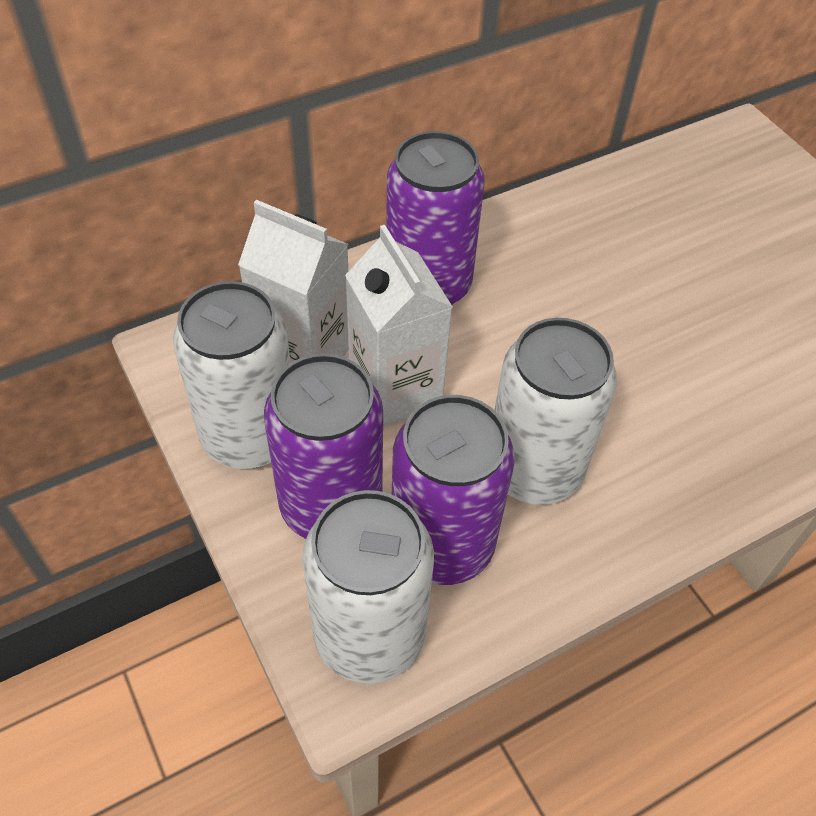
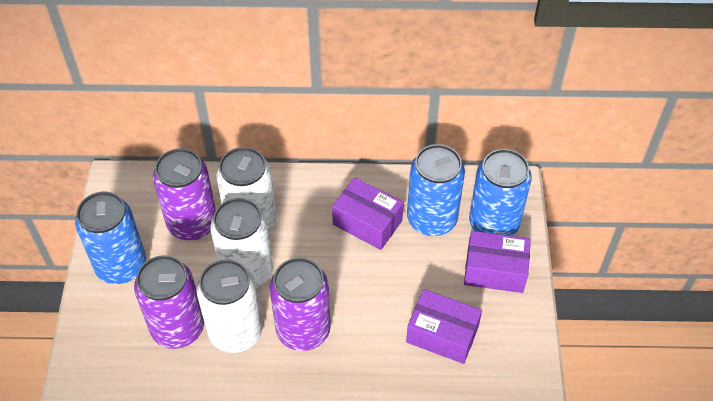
blue can: 0 -> 3
purple box: 0 -> 3
white carton: 2 -> 0

